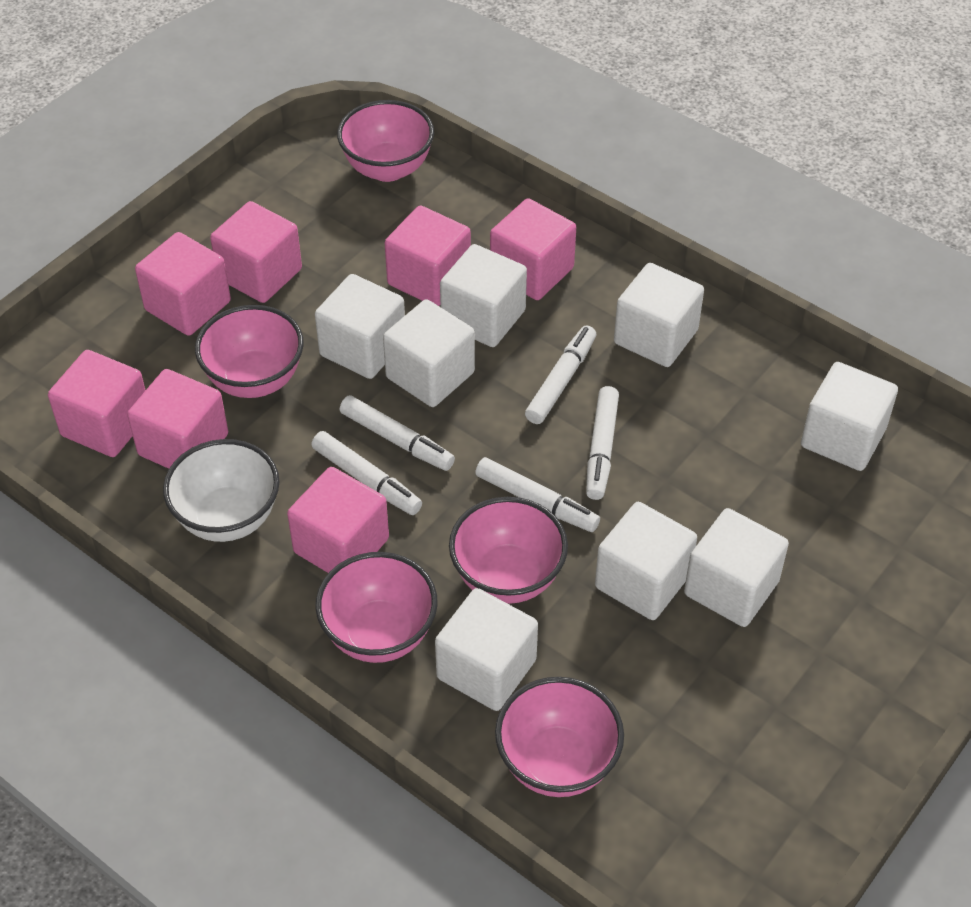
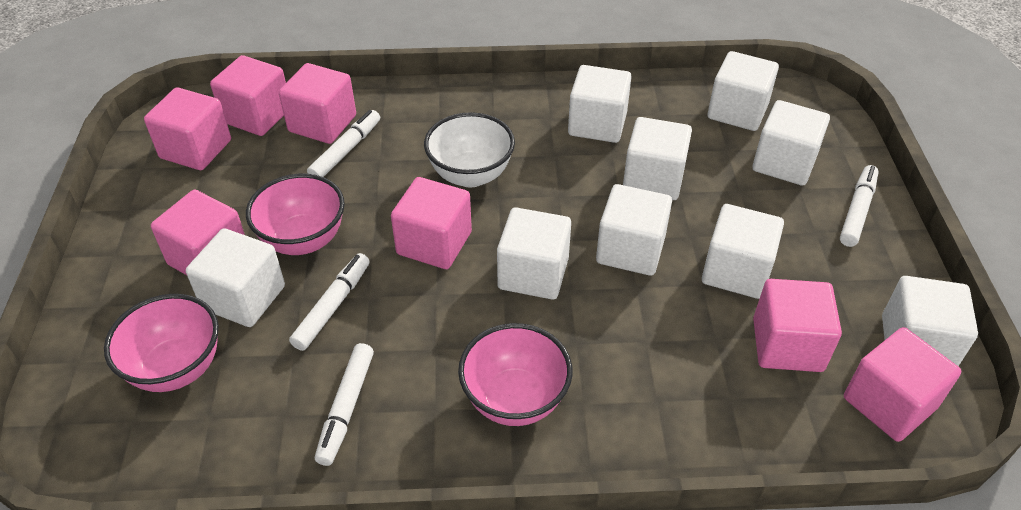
pink bowl: 5 -> 3
white cube: 8 -> 9
white marker: 5 -> 4

